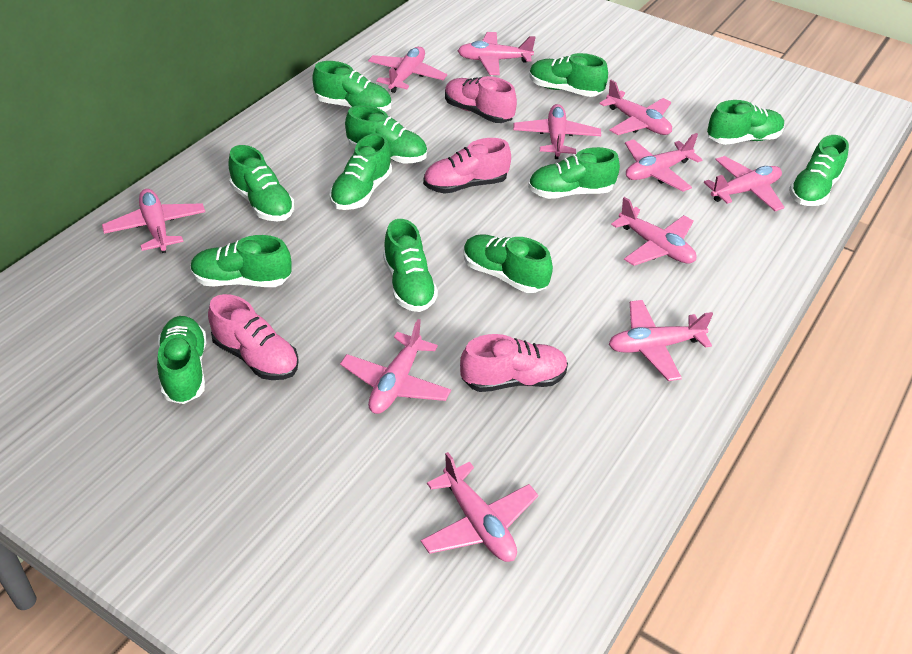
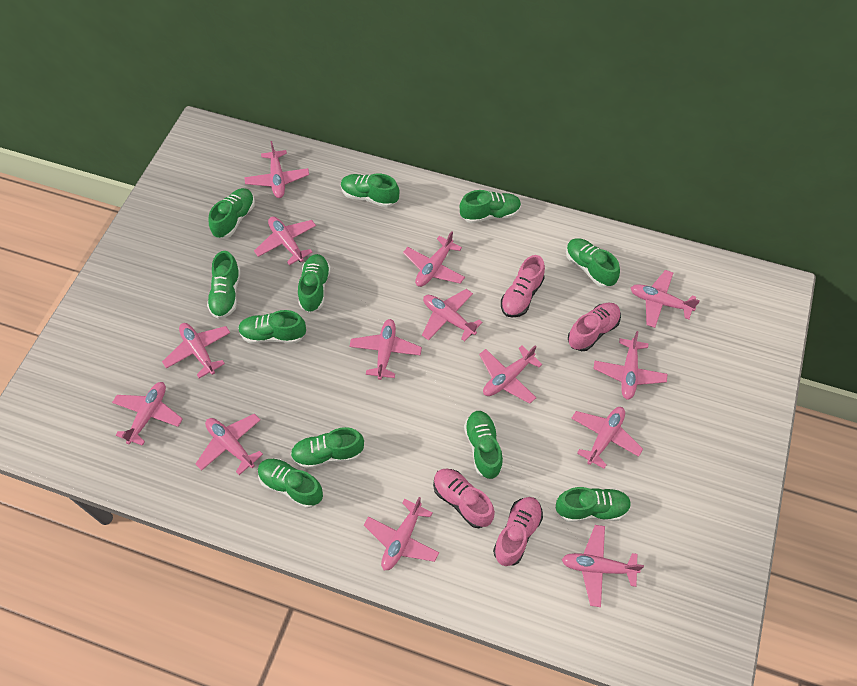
green shoe: 12 -> 11
pink plane: 11 -> 14

